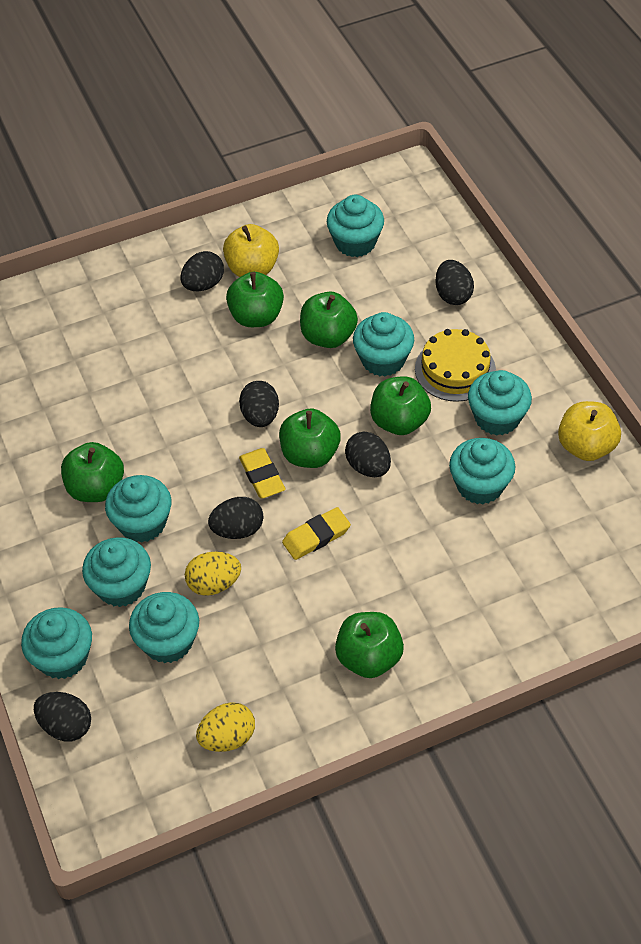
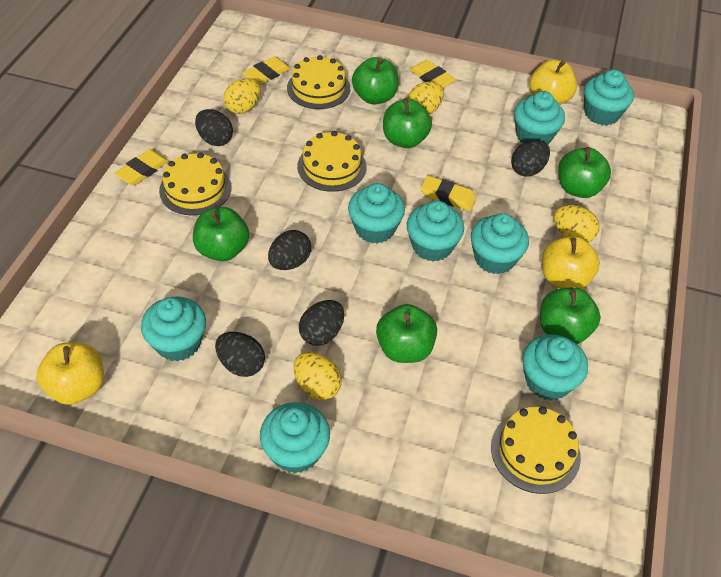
black egg: 6 -> 5
yellow apple: 2 -> 3
yellow cake: 1 -> 4
yellow egg: 2 -> 4
yellow eraser: 2 -> 4

